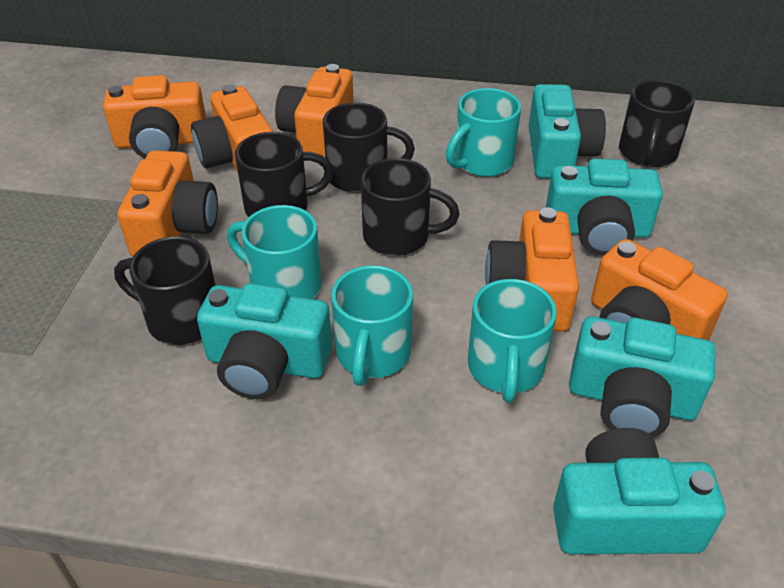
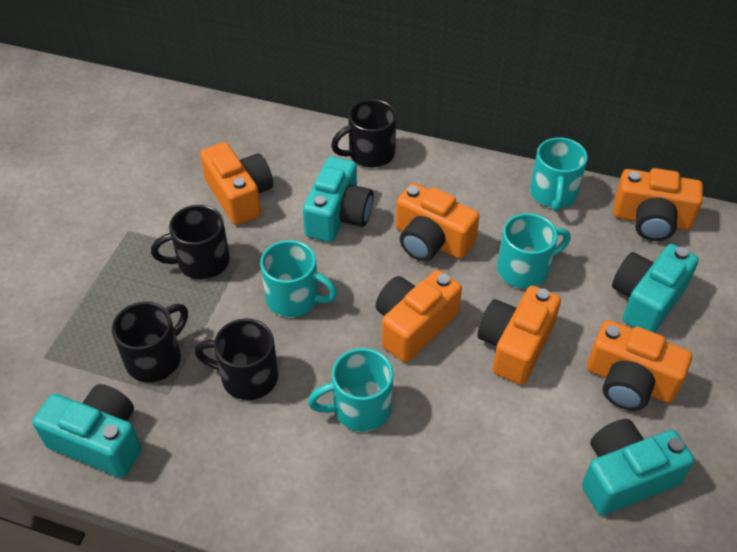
black mug: 5 -> 4
turquoise camera: 5 -> 4

